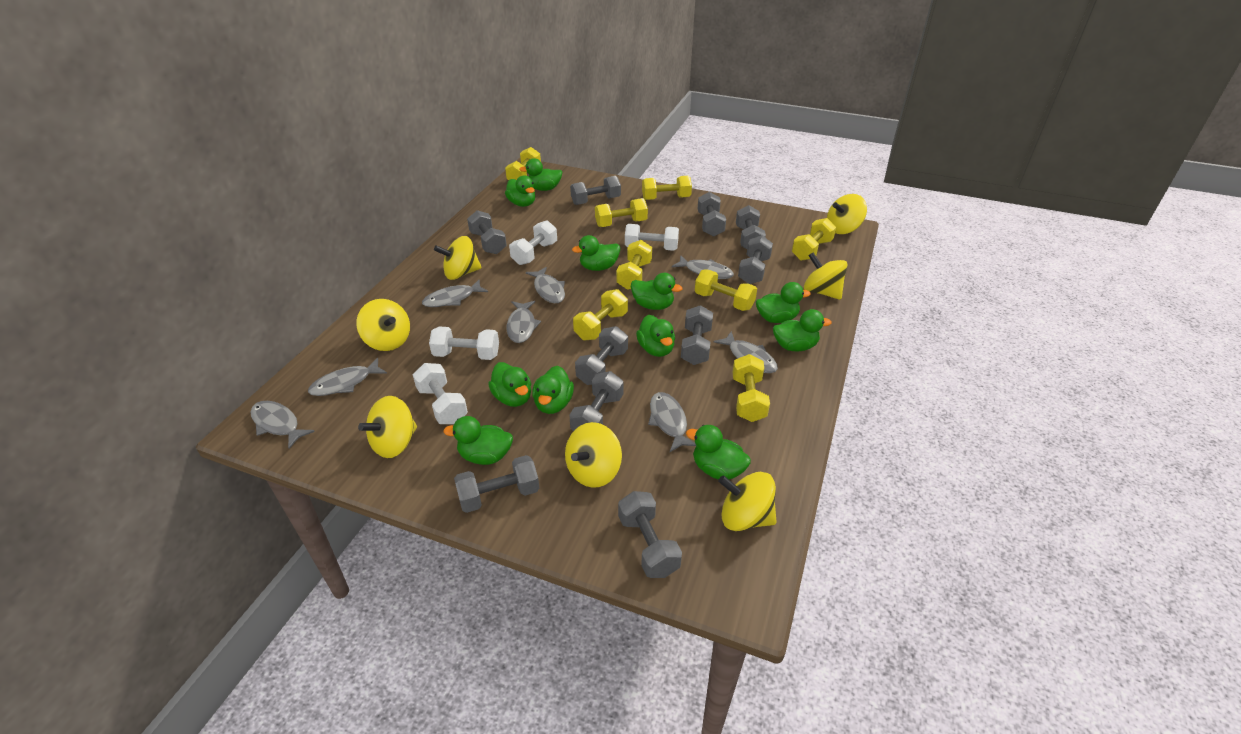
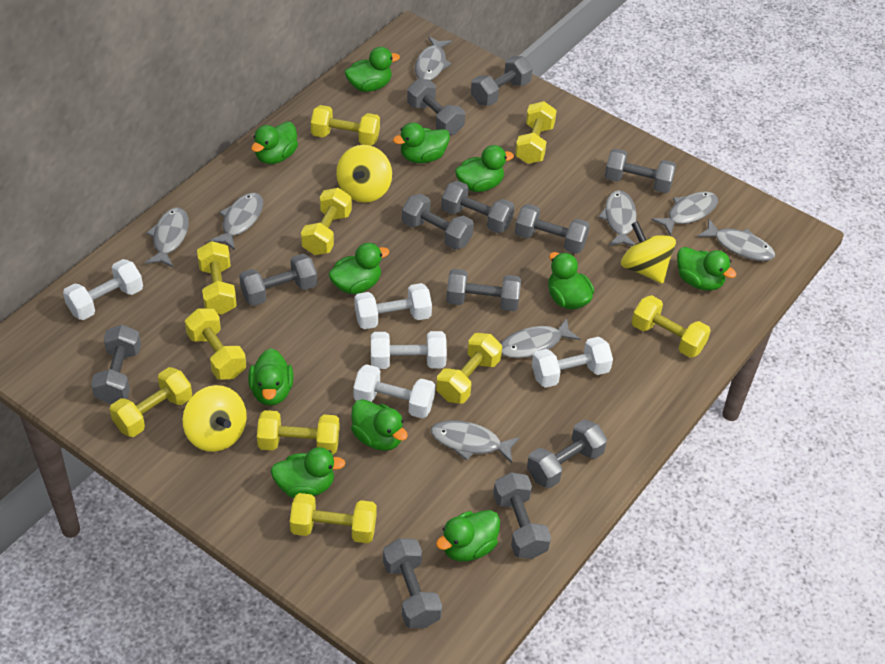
grey dumbbell: 10 -> 12
white dumbbell: 4 -> 5
yellow dumbbell: 8 -> 10
yellow spinning top: 7 -> 3

